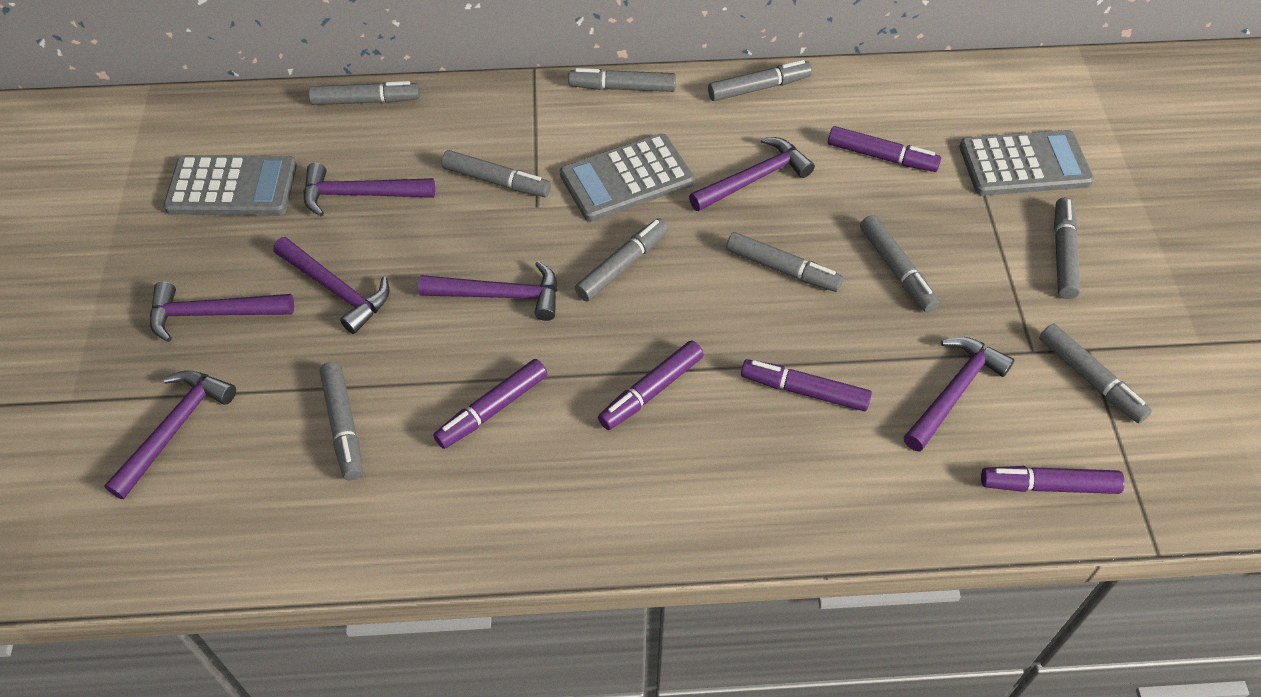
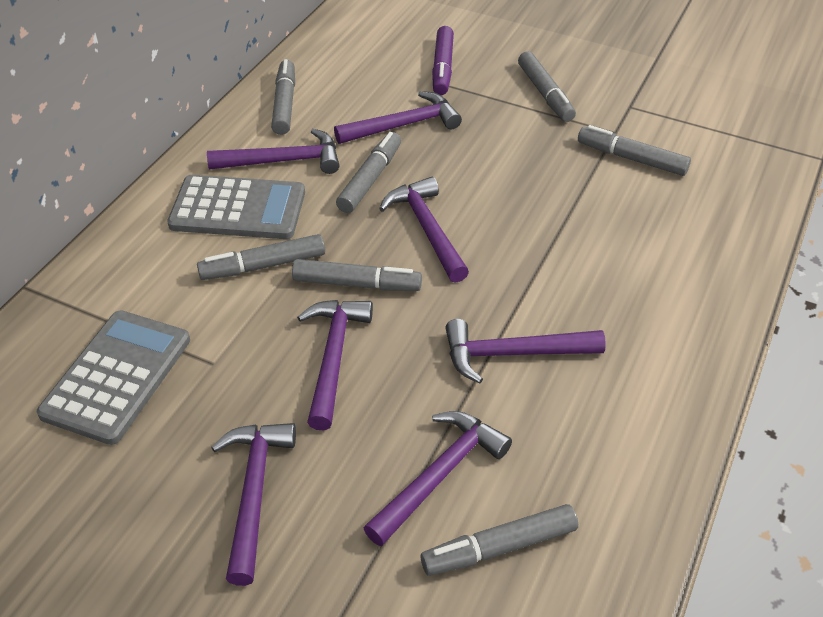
grey calculator: 3 -> 2
grey marker: 10 -> 7
purple marker: 5 -> 1

